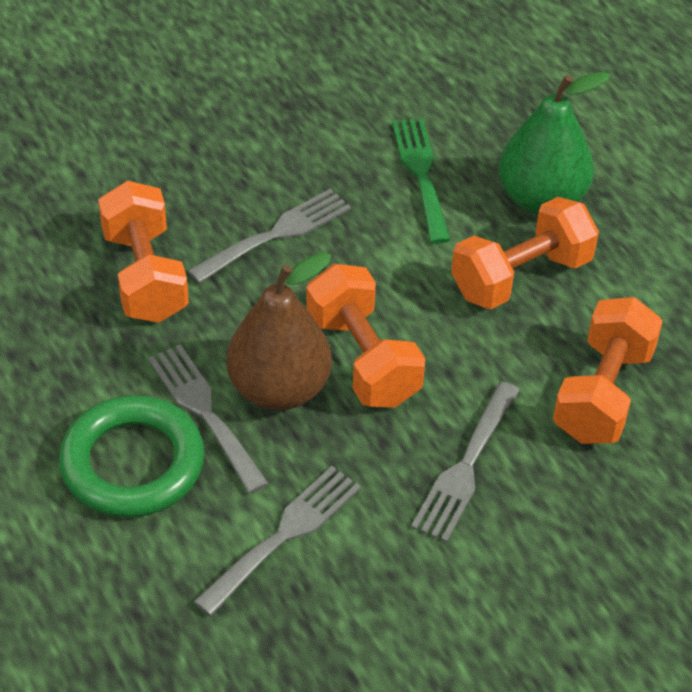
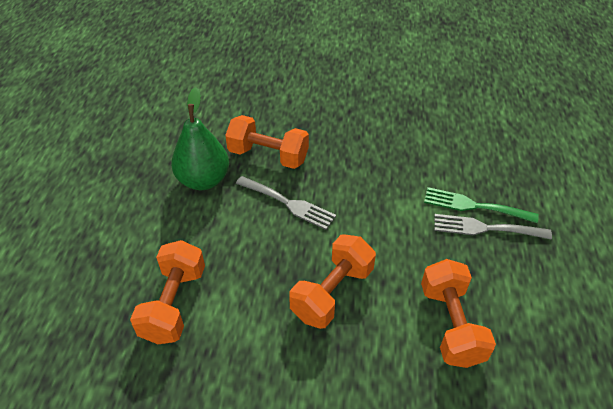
brown pear: 1 -> 0
green ring: 1 -> 0
grey fork: 4 -> 2

